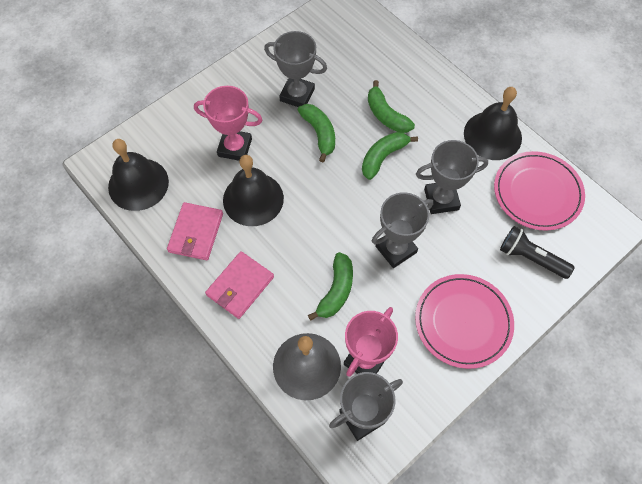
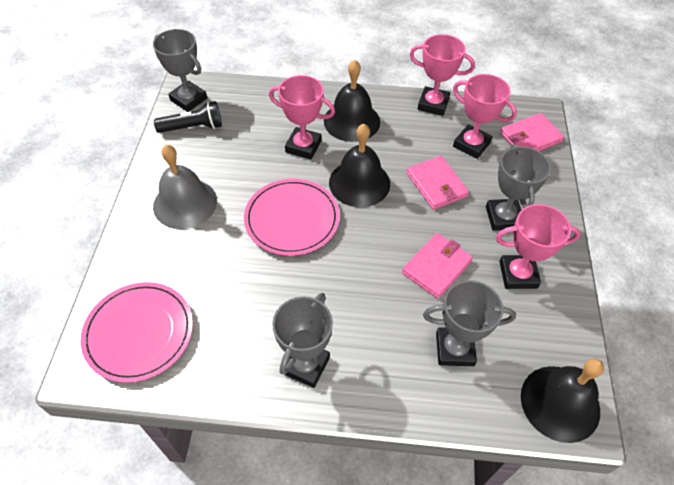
green banana: 4 -> 0
pink trophy: 2 -> 4
pink wallet: 2 -> 3

